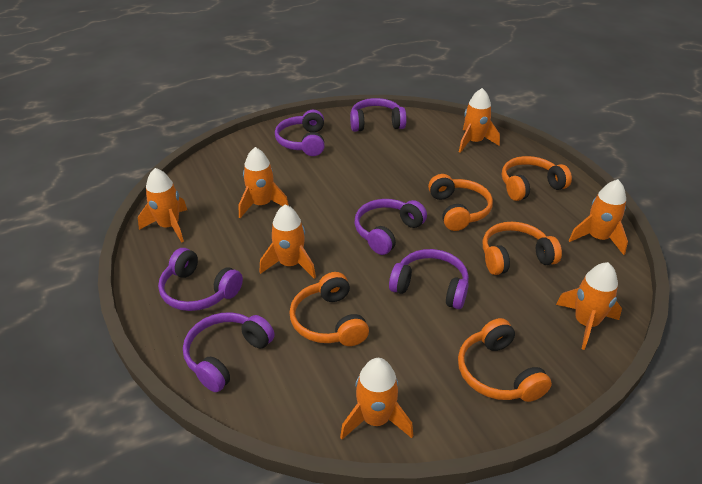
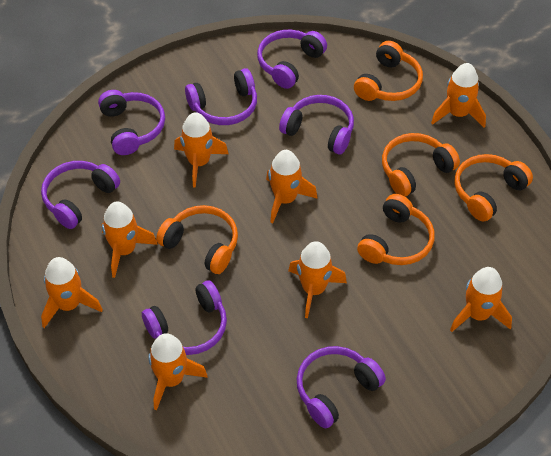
orange rocket: 7 -> 8
purple headphones: 6 -> 7

